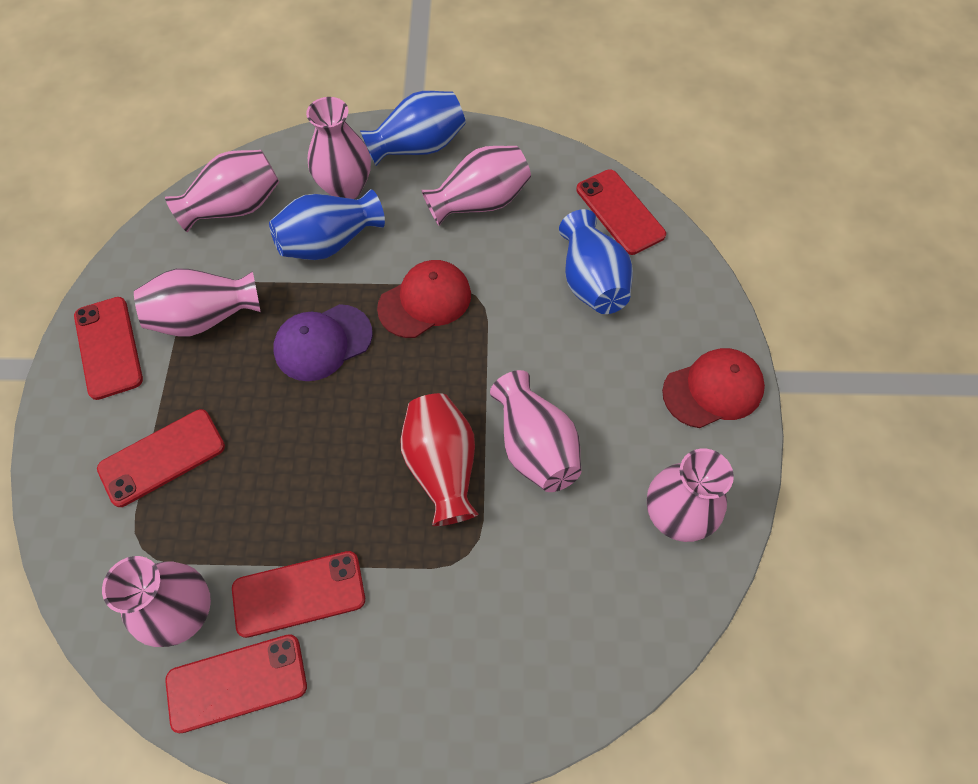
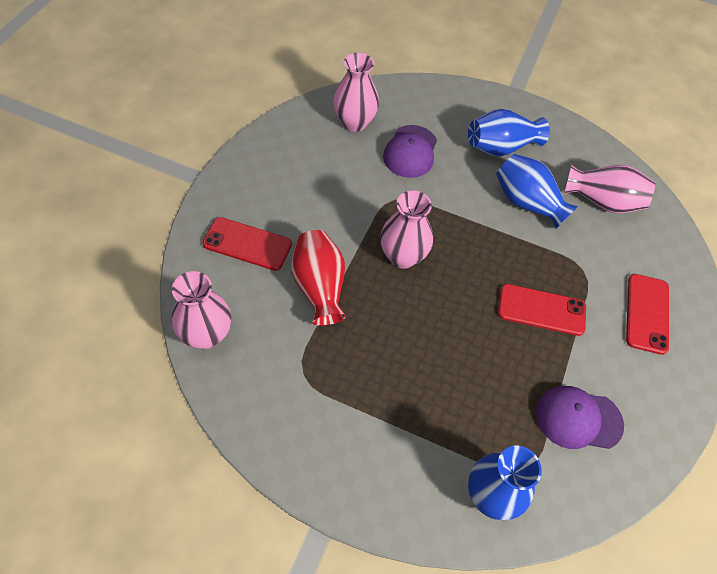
pink vase: 7 -> 4
purple cap: 1 -> 2
red cap: 2 -> 0
red phone: 5 -> 3

